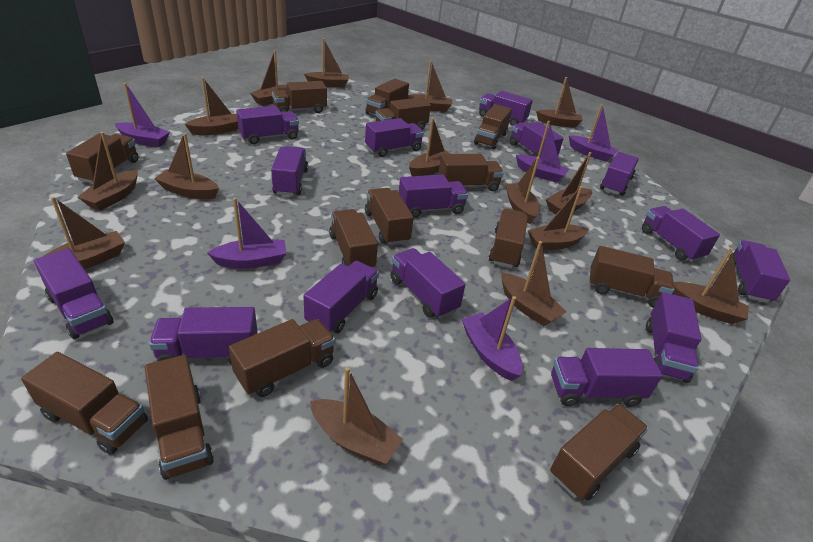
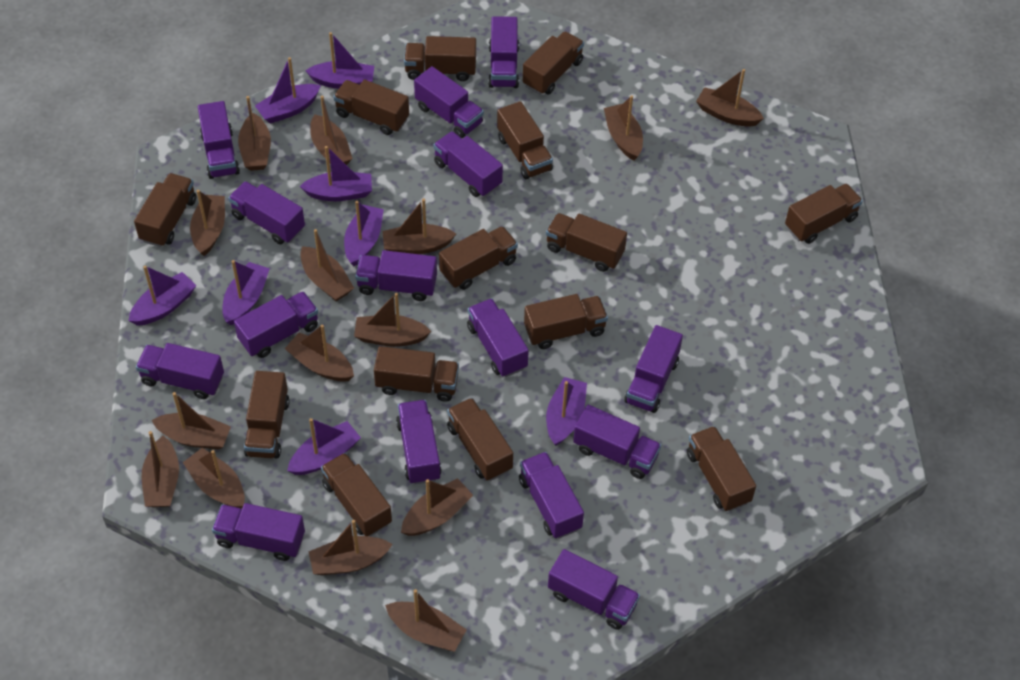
purple boat: 5 -> 8

